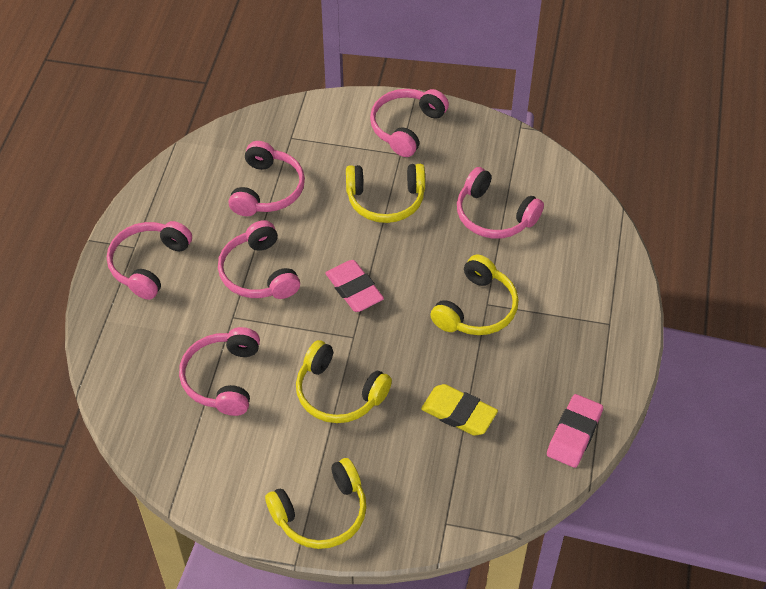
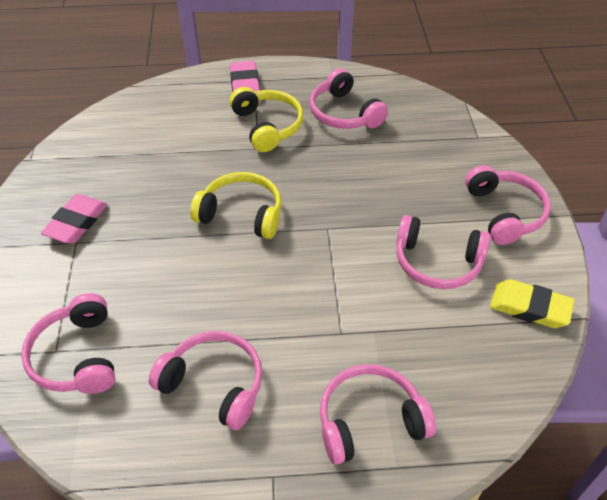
yellow headphones: 4 -> 2

